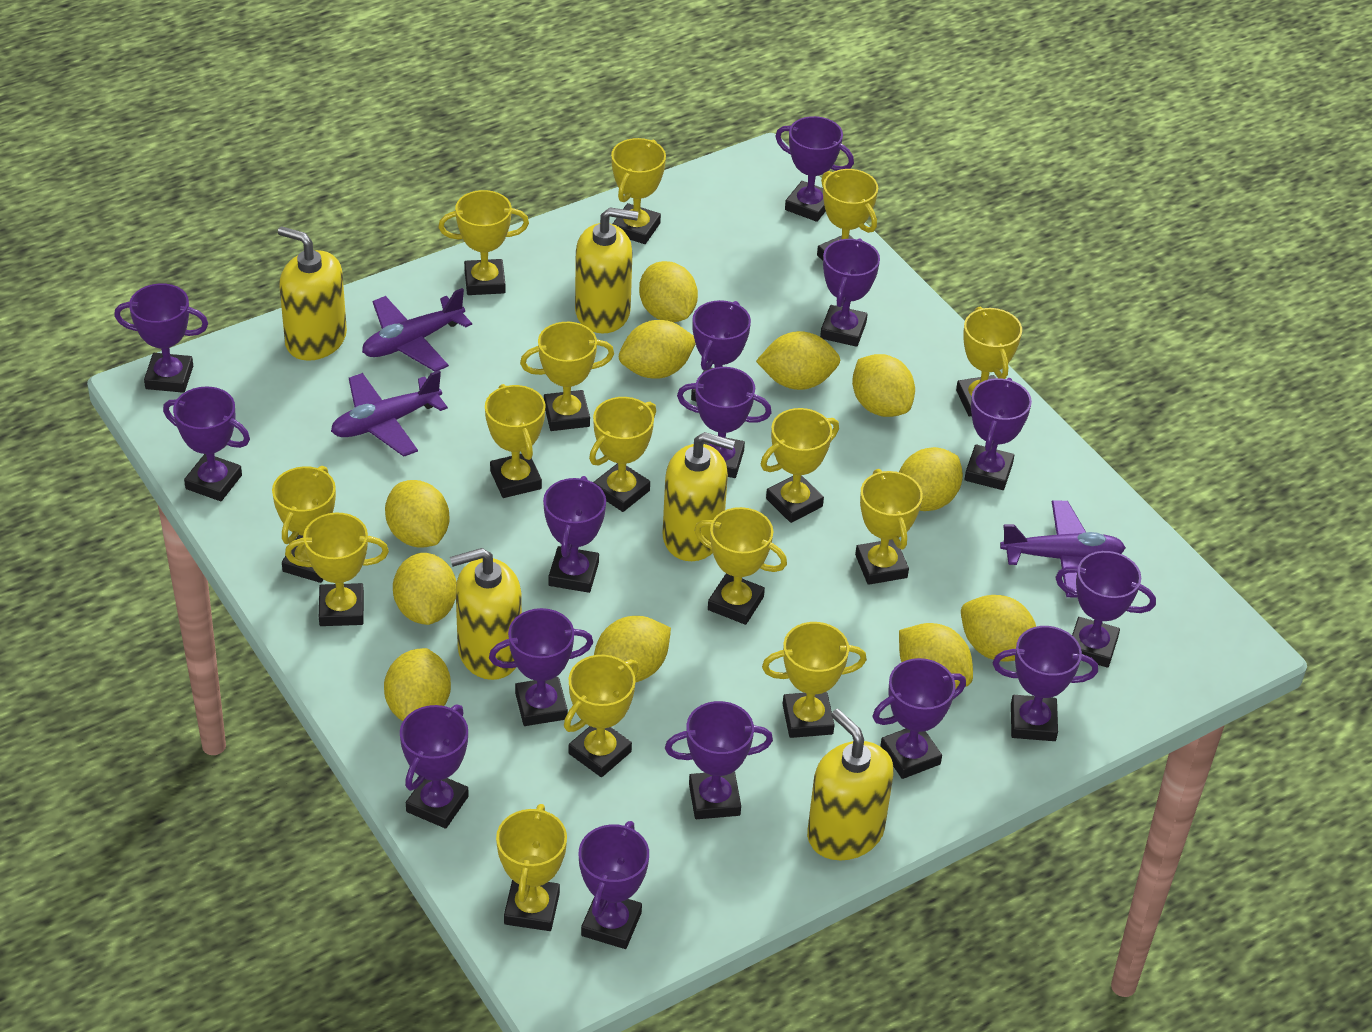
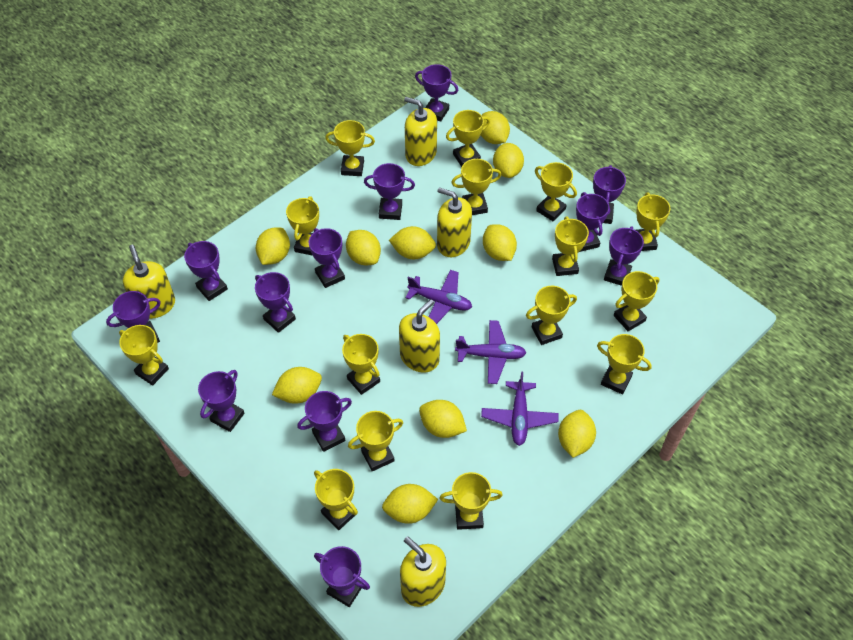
purple trophy: 15 -> 12
yellow lemon: 11 -> 10

